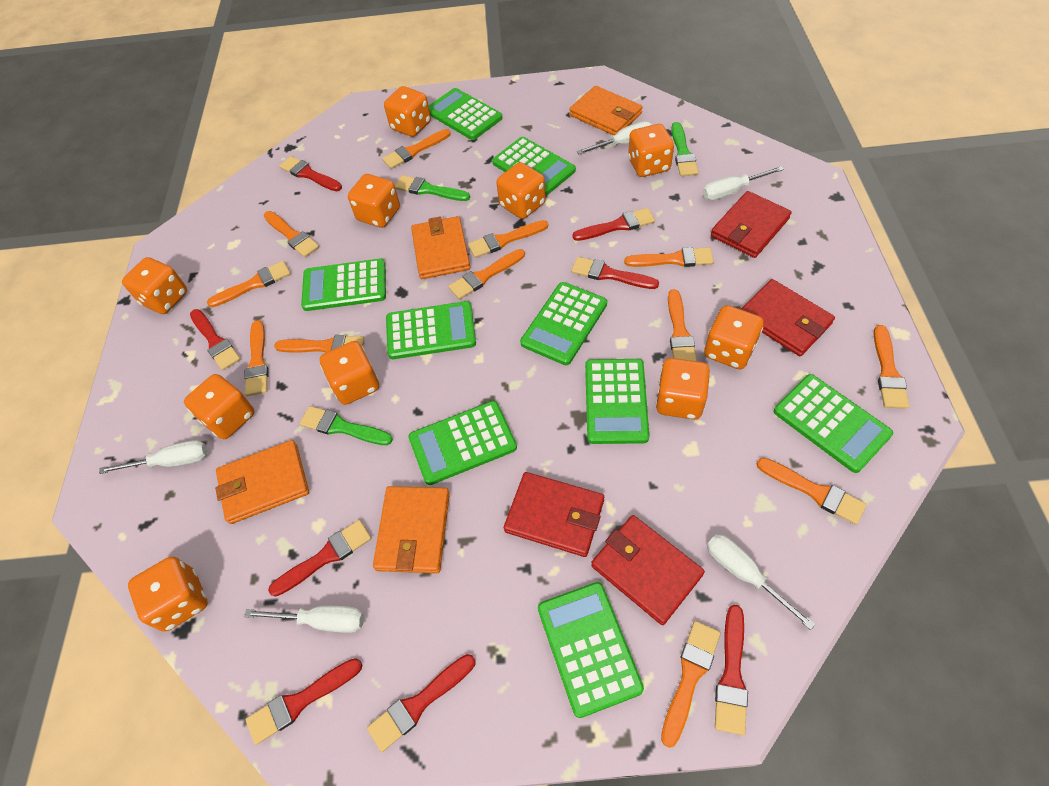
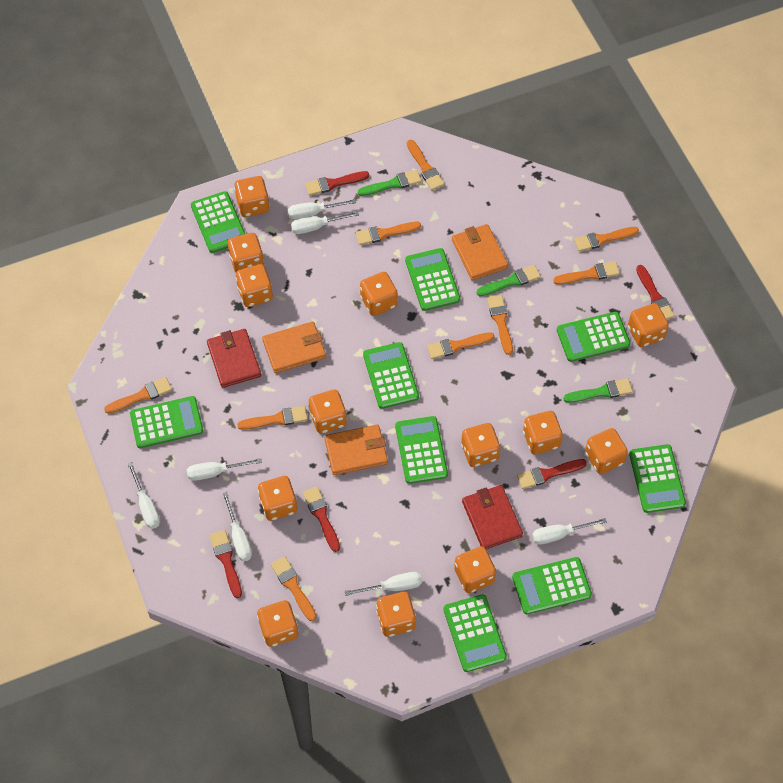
orange brush: 12 -> 9
orange dice: 10 -> 13
orange wallet: 4 -> 3
red brush: 8 -> 5
red wallet: 4 -> 2
white screwdriver: 5 -> 7

